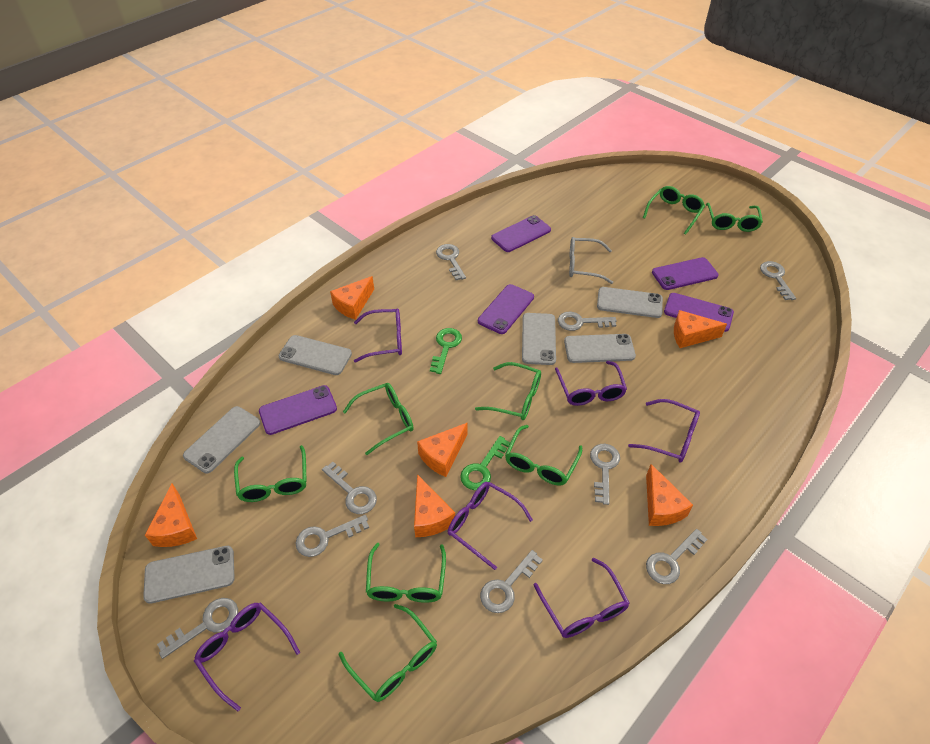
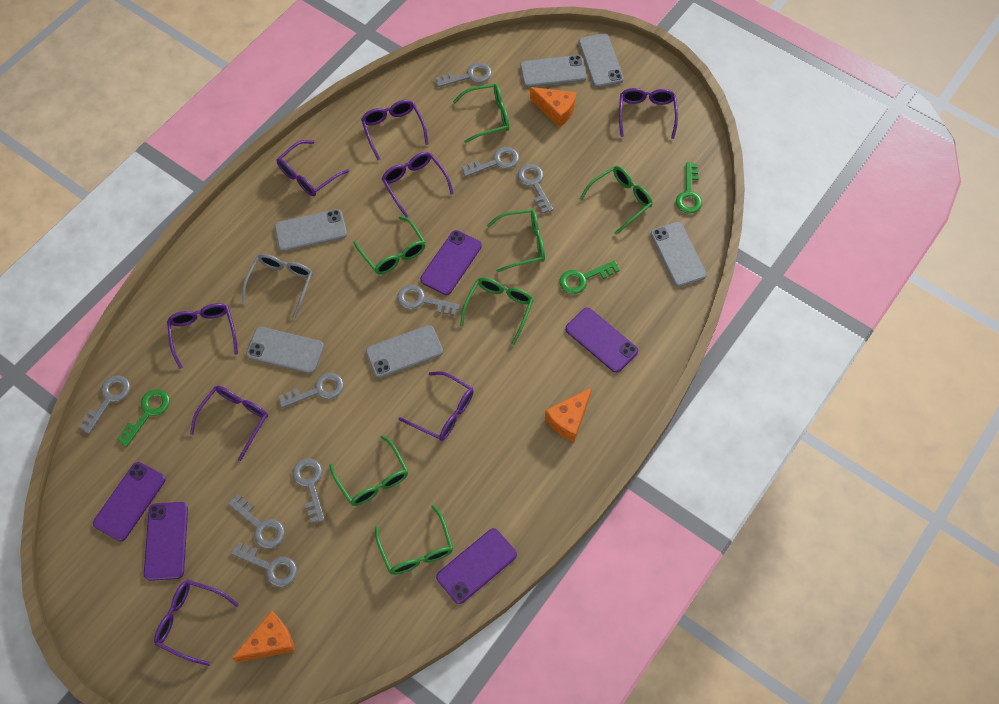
green glasses: 8 -> 7
green key: 2 -> 3
orange cheese: 6 -> 3
purple glasses: 6 -> 8

